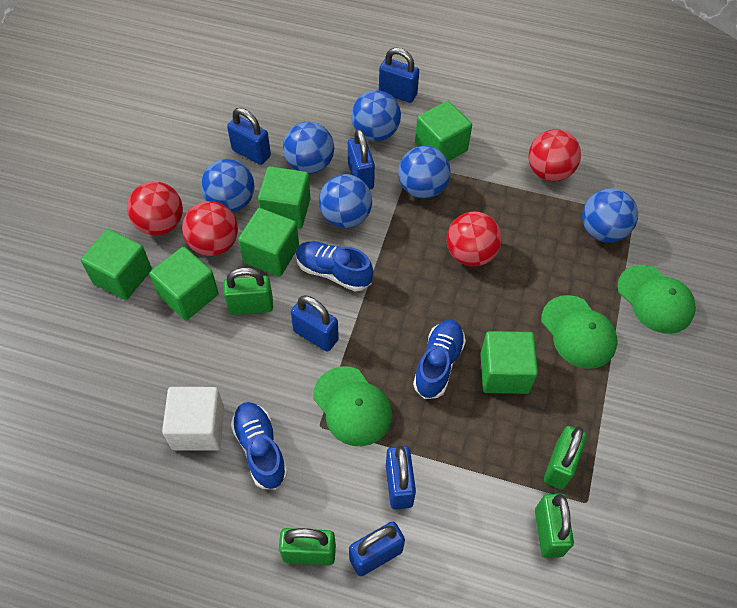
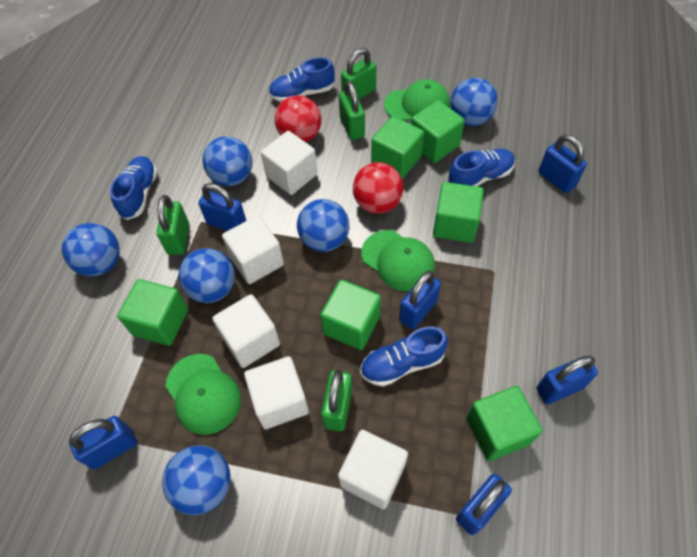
blue shoe: 3 -> 4
red ball: 4 -> 2
white cube: 1 -> 5

